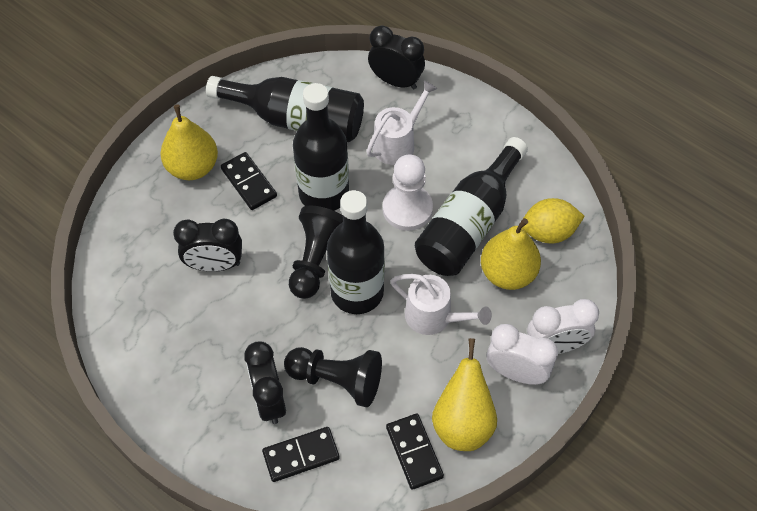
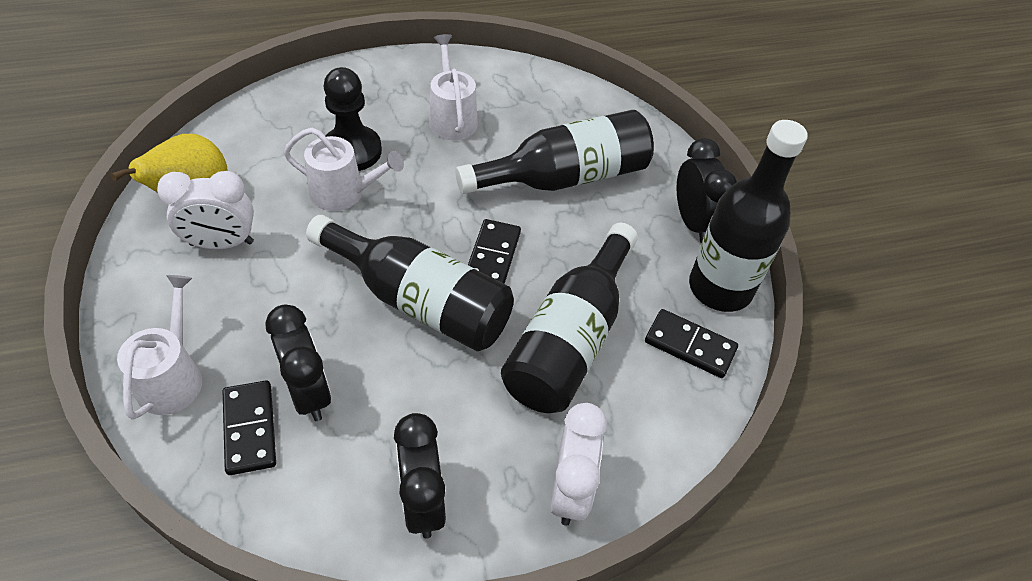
black pawn: 2 -> 1
white pawn: 1 -> 0
white watering can: 2 -> 3
yellow lemon: 1 -> 0
yellow pear: 3 -> 1

